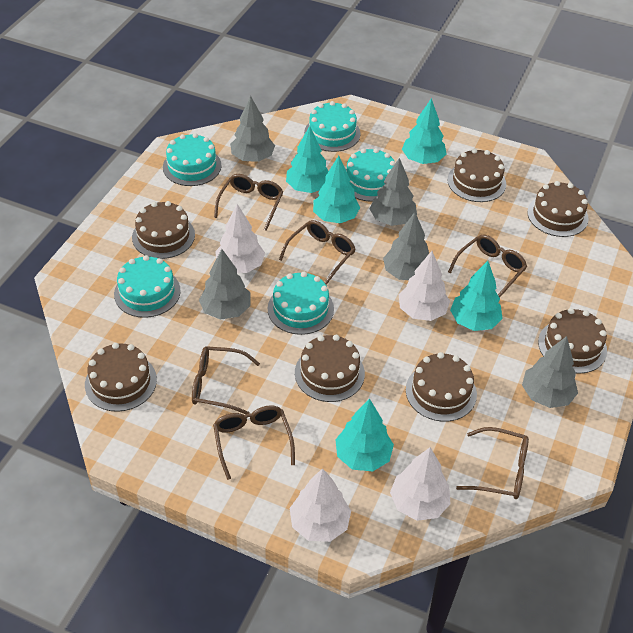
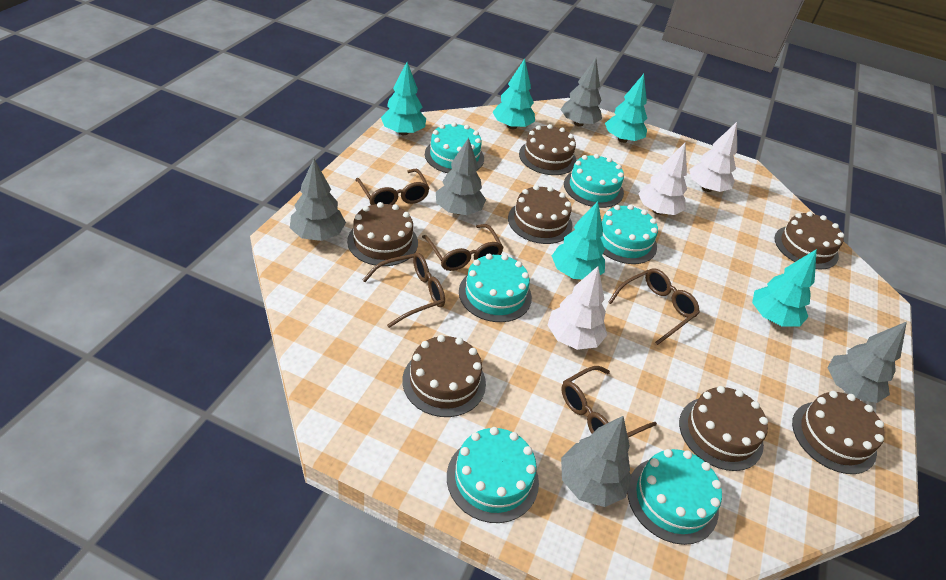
brown glasses: 6 -> 5
turquoise cake: 5 -> 6
white tree: 4 -> 3

